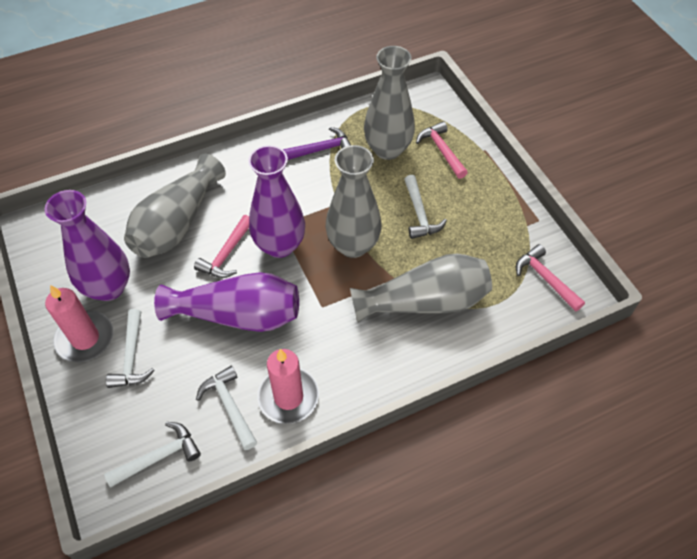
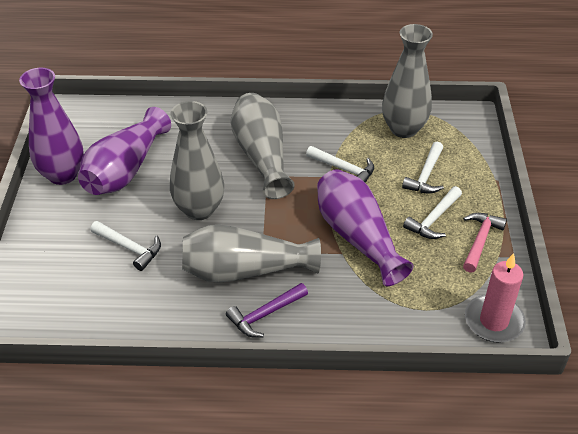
pink candle: 2 -> 1
pink hammer: 3 -> 1

